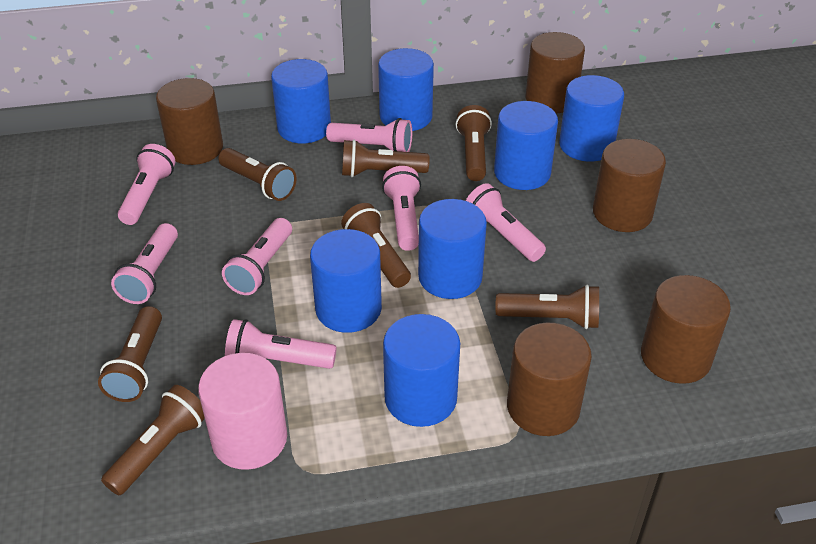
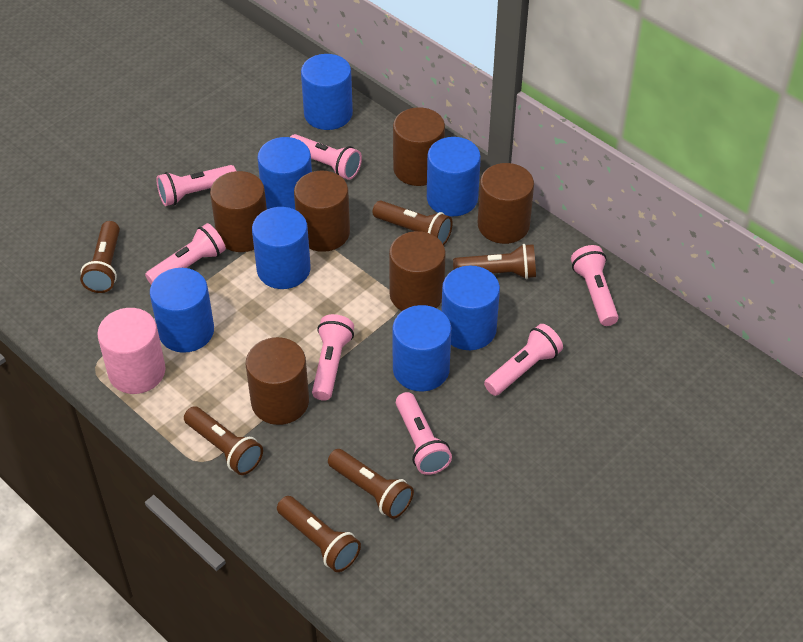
brown cylinder: 5 -> 6
brown flashlight: 7 -> 6

